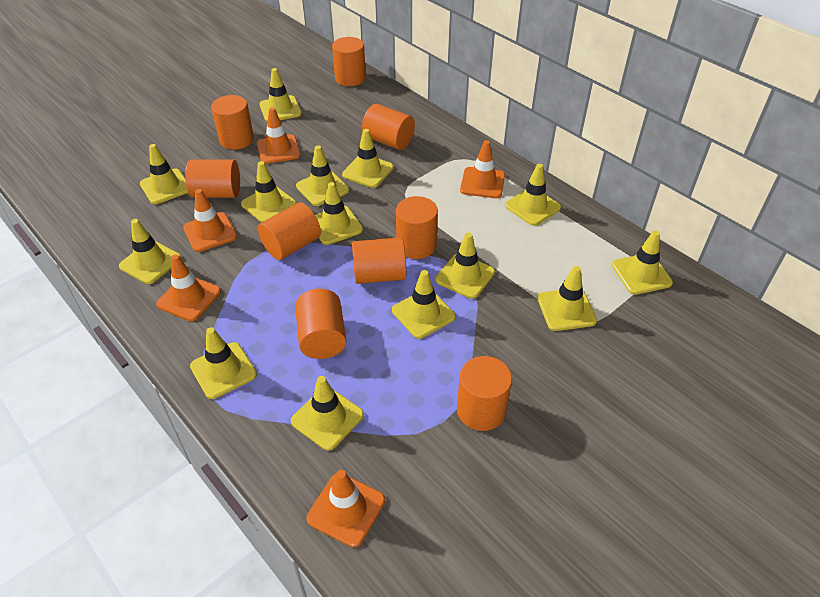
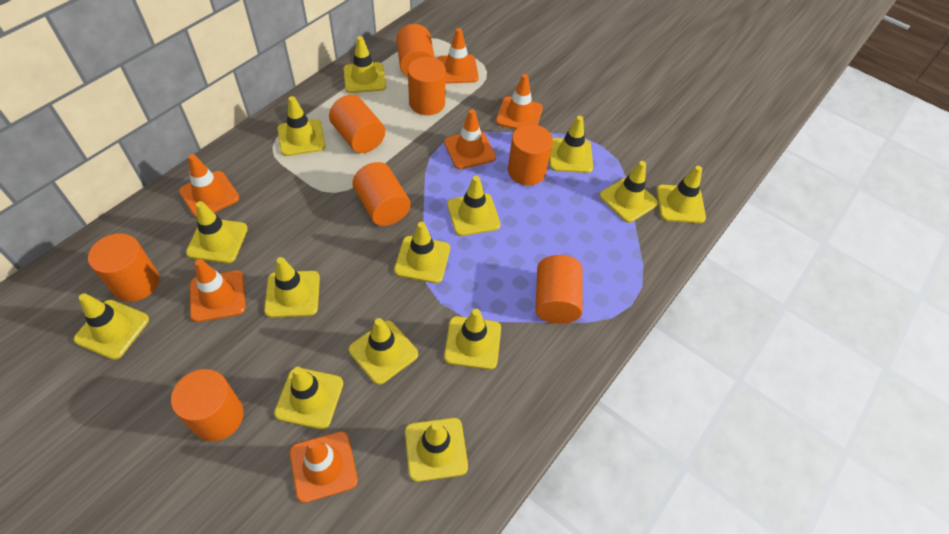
orange cylinder: 9 -> 8
orange traffic cone: 5 -> 6

